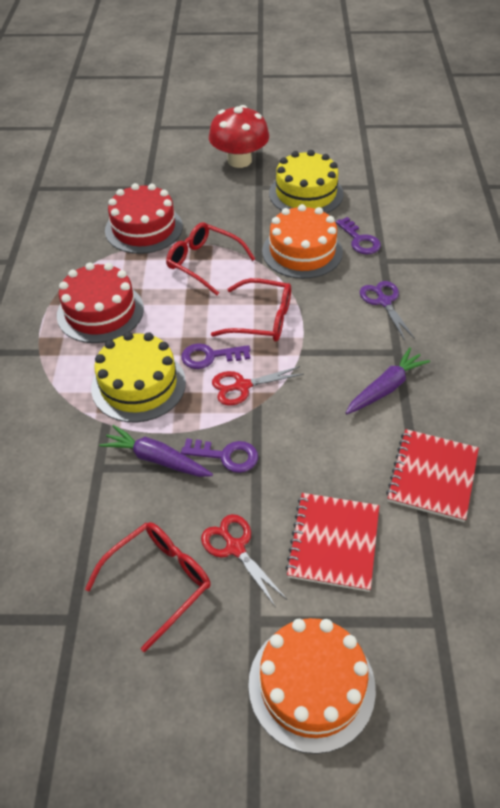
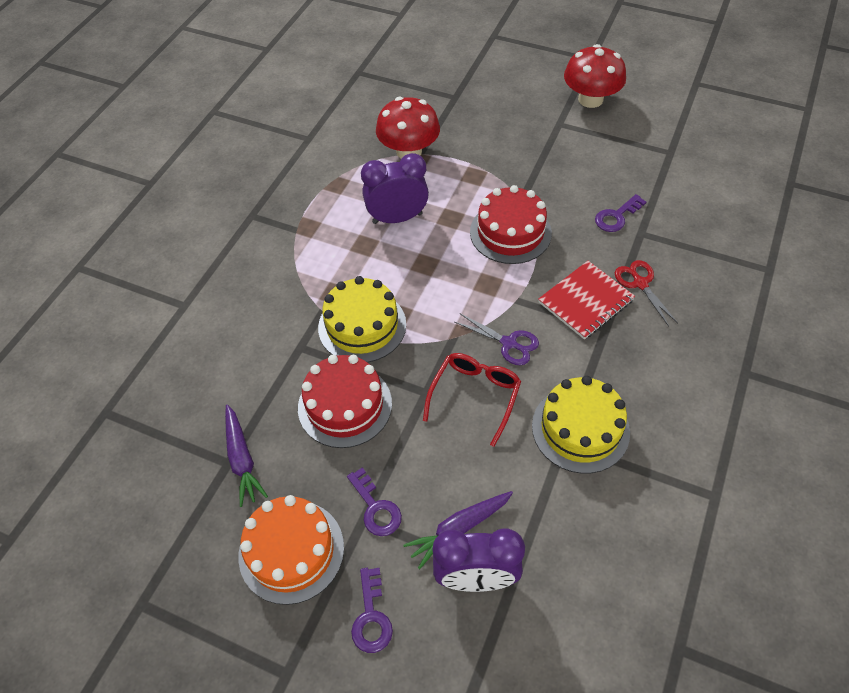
orange cake: 2 -> 1
purple clock: 0 -> 2
red glasses: 3 -> 1
red mushroom: 1 -> 2
red notebook: 2 -> 1
red scissors: 2 -> 1

